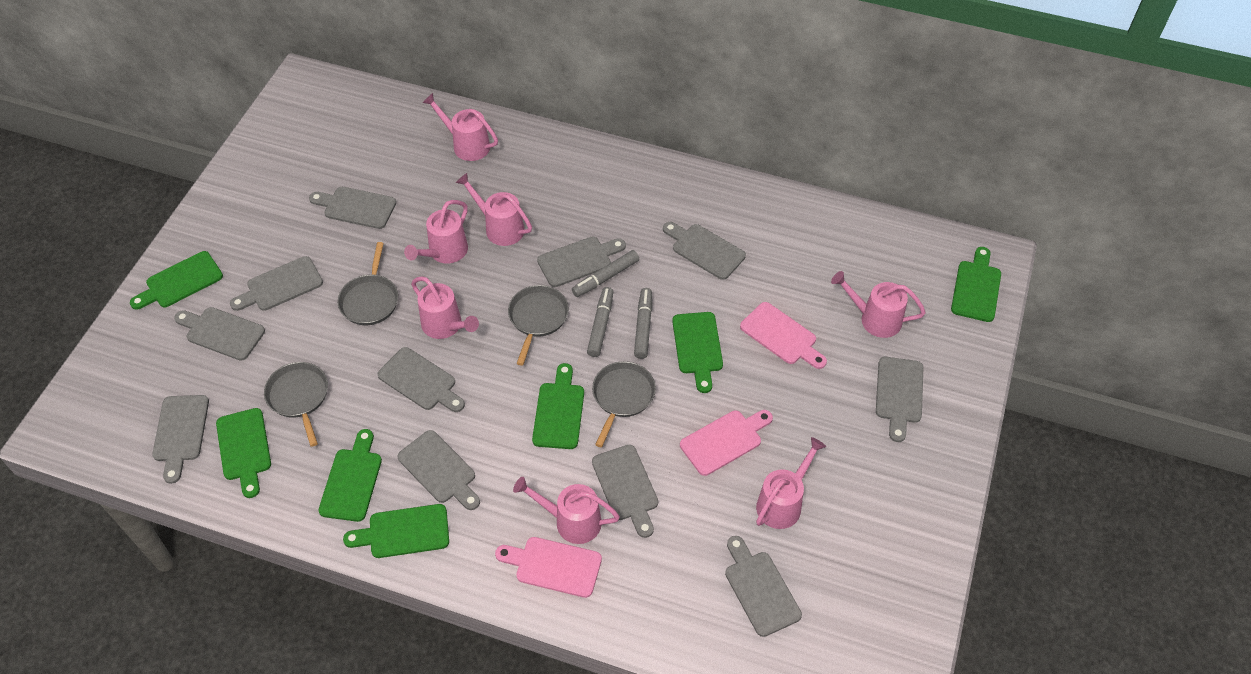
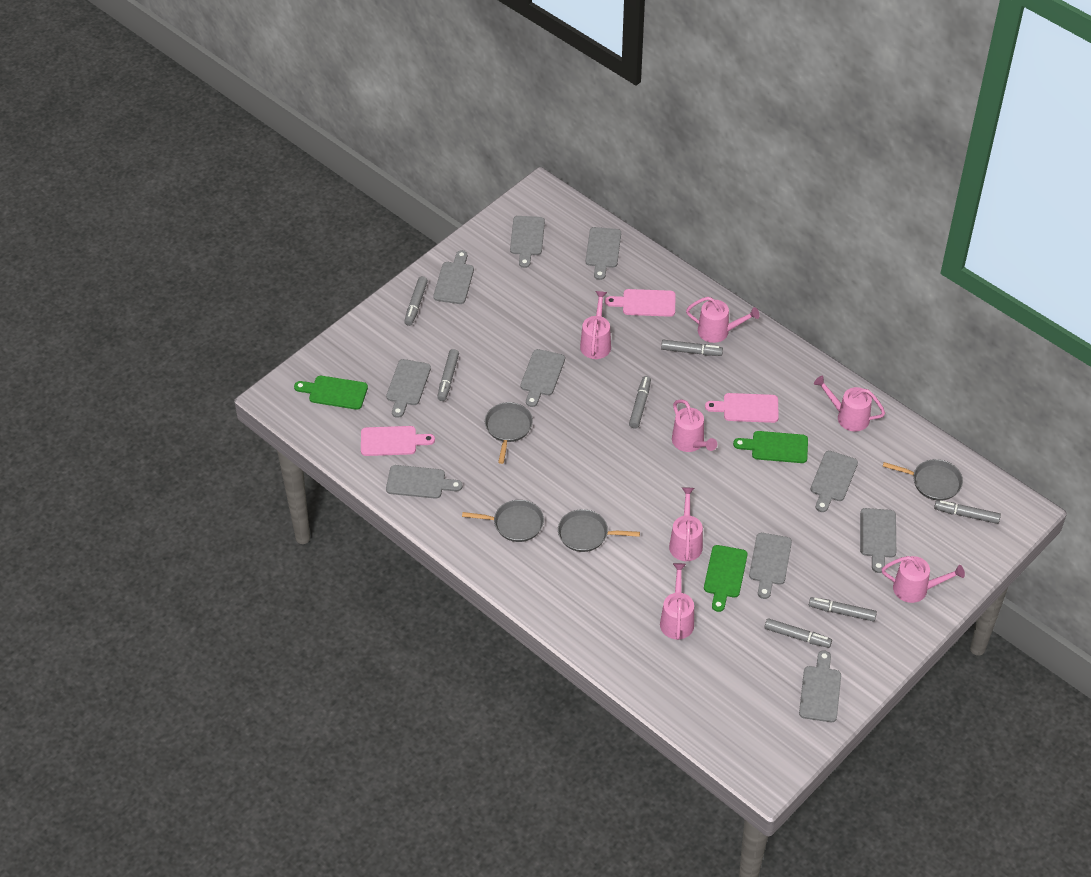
green cutting board: 7 -> 3
grey cutting board: 11 -> 10
grey marker: 3 -> 7

